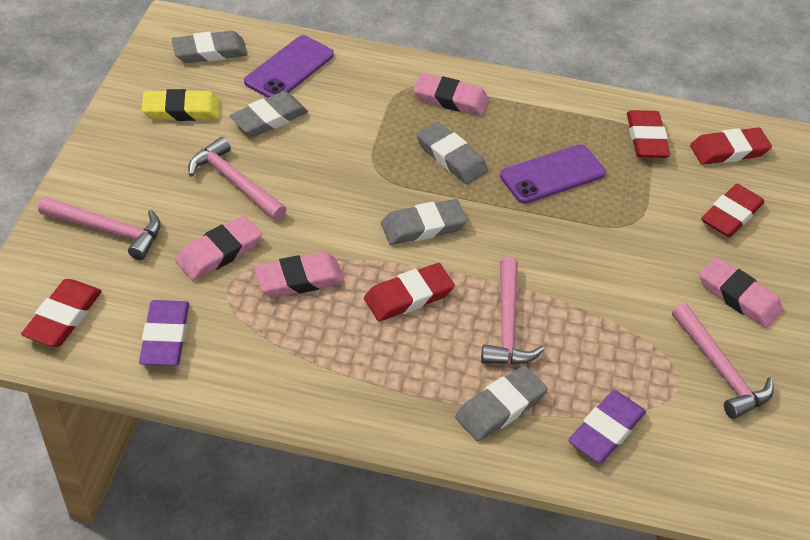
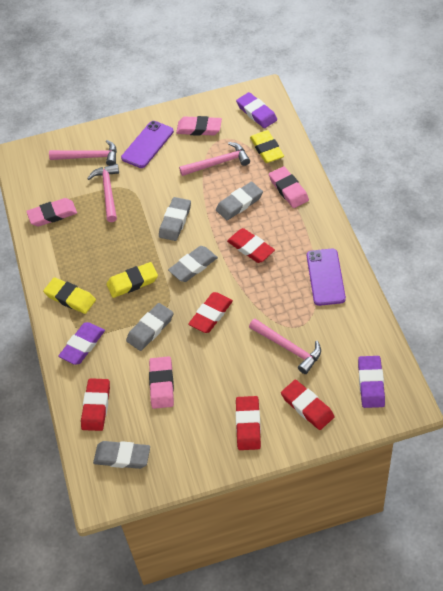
purple eraser: 2 -> 3
yellow eraser: 1 -> 3

